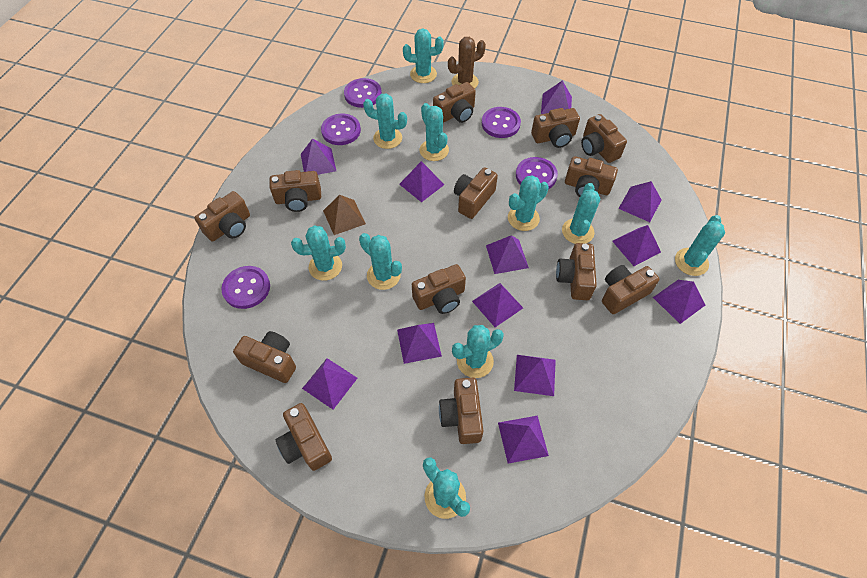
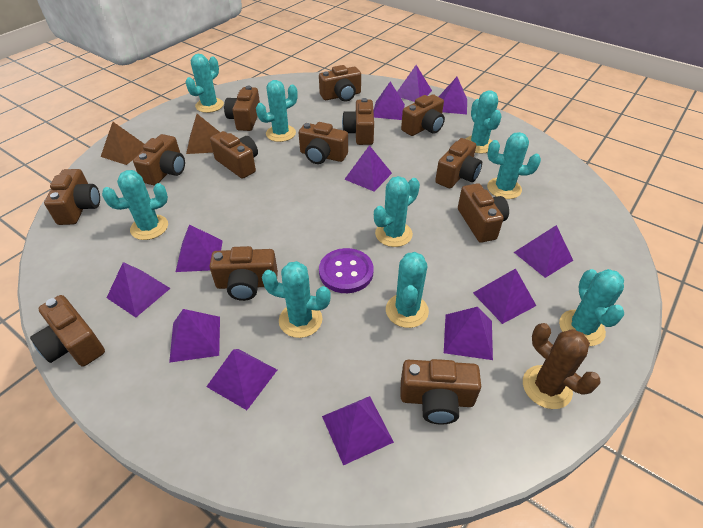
brown pyramid: 1 -> 2
purple button: 5 -> 1
turquoise cactus: 10 -> 9

